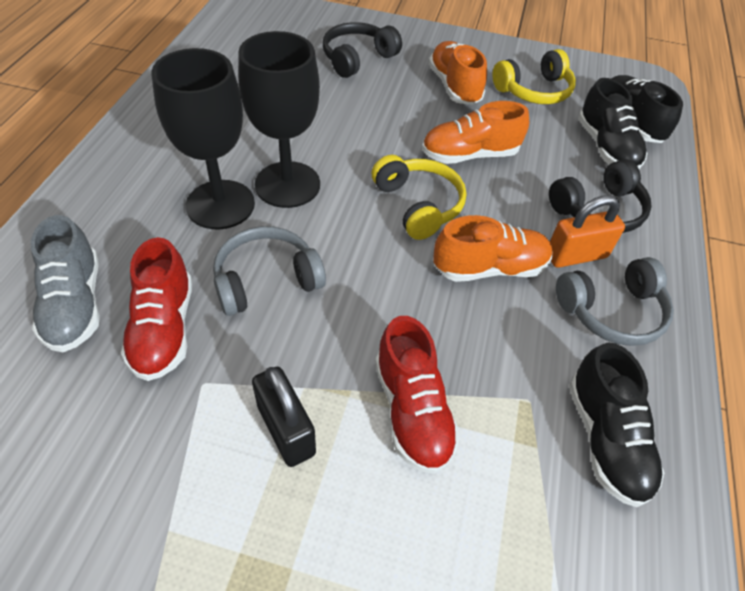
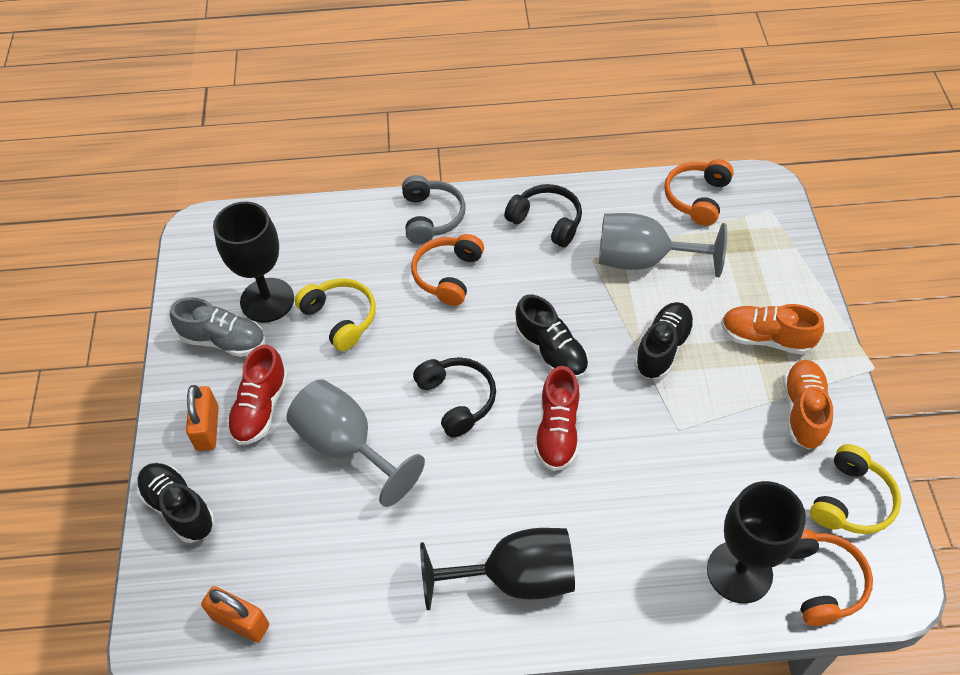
black goblet: 2 -> 3
black padlock: 1 -> 0
grey goblet: 0 -> 2
grey headphones: 2 -> 1
orange headphones: 0 -> 3
orange padlock: 1 -> 2
orange shoe: 3 -> 2

